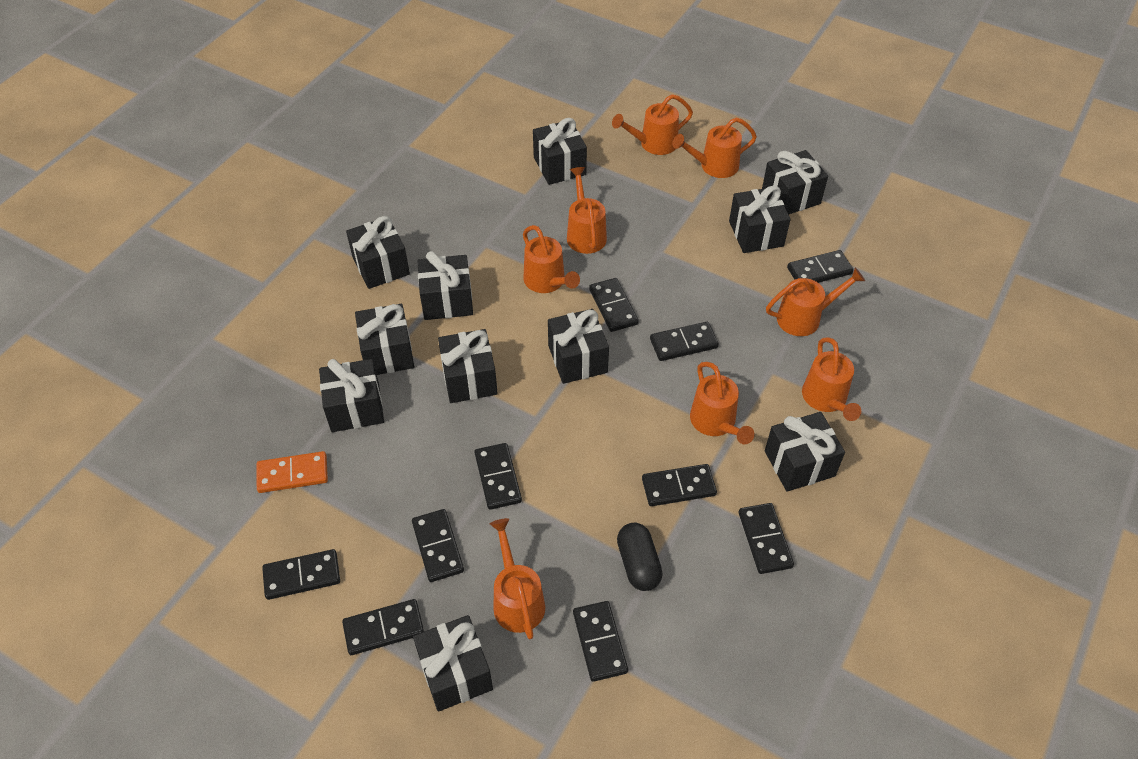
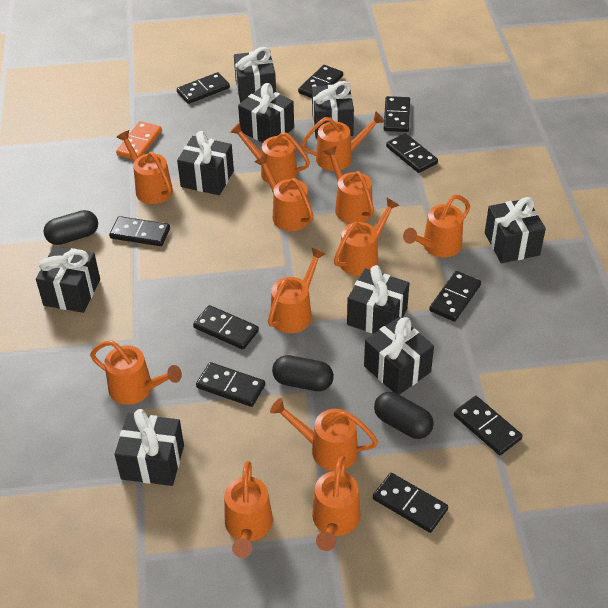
black capsule: 1 -> 3
black gift: 11 -> 9
orange watering can: 8 -> 12

